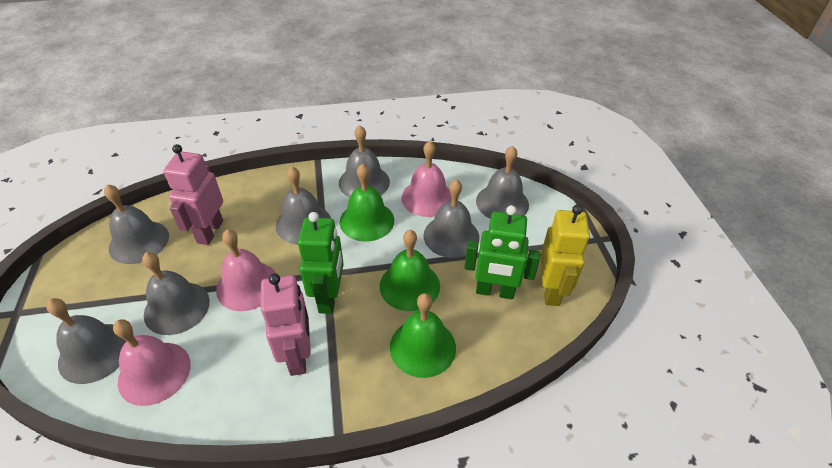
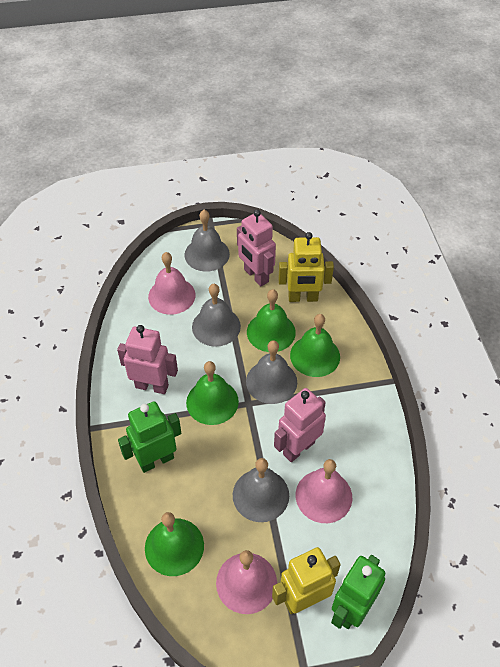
green bell: 3 -> 4
grey bell: 7 -> 4
pink robot: 2 -> 3
yellow robot: 1 -> 2

